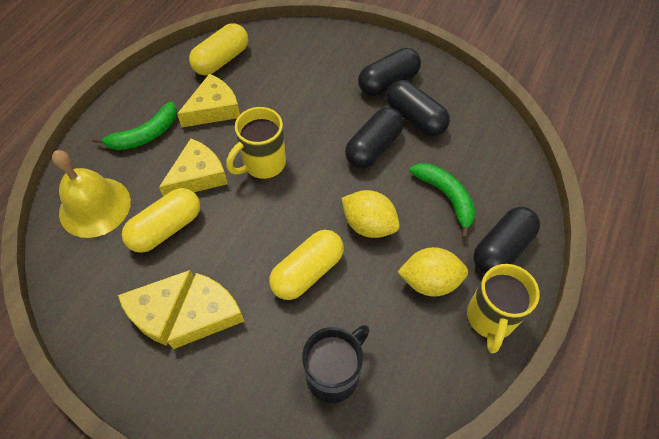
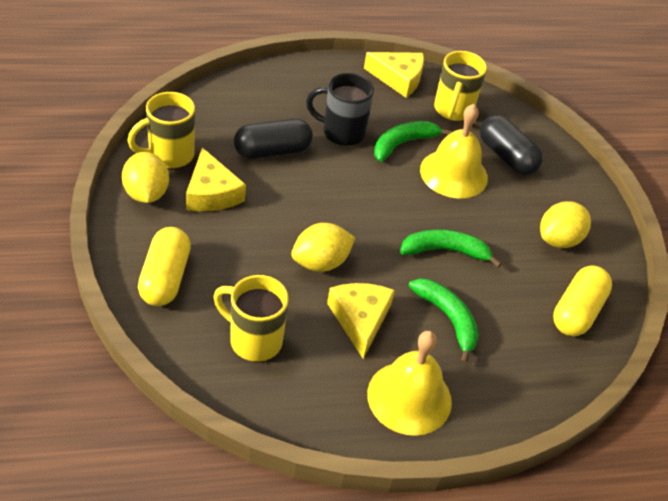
black capsule: 4 -> 2
green banana: 2 -> 3
yellow bell: 1 -> 2
yellow capsule: 3 -> 2
yellow cheese: 4 -> 3
yellow lemon: 2 -> 3
yellow mug: 2 -> 3

